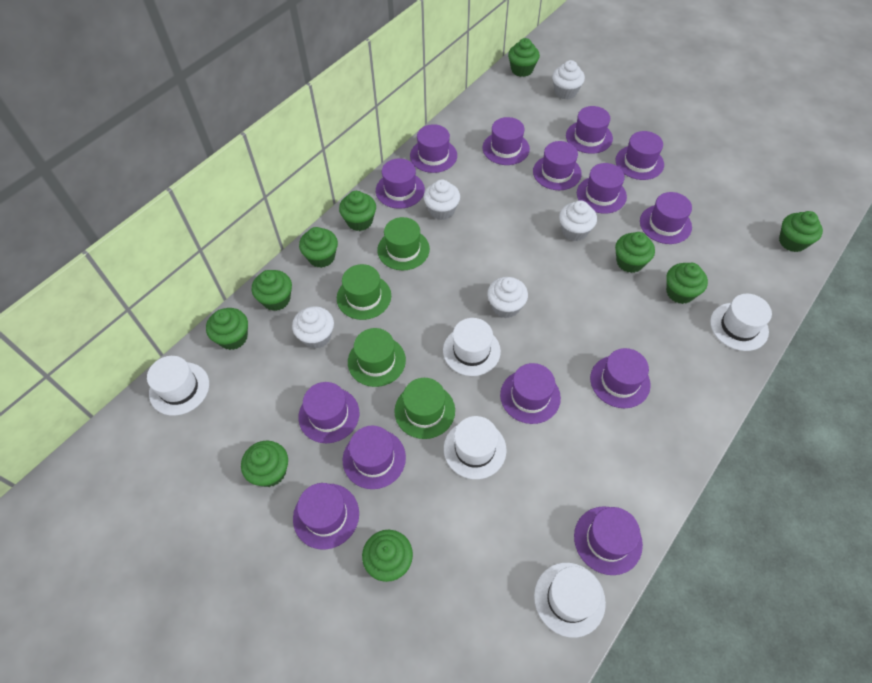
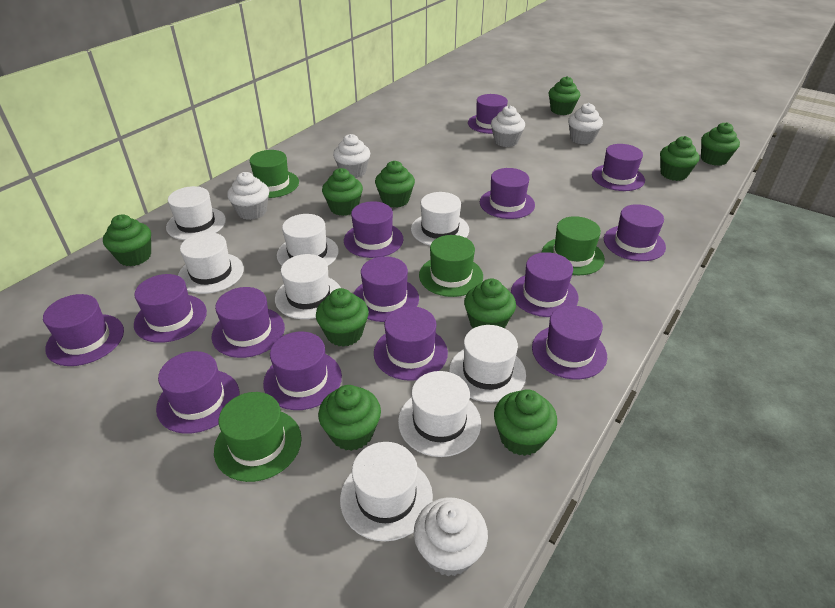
white hat: 5 -> 8

